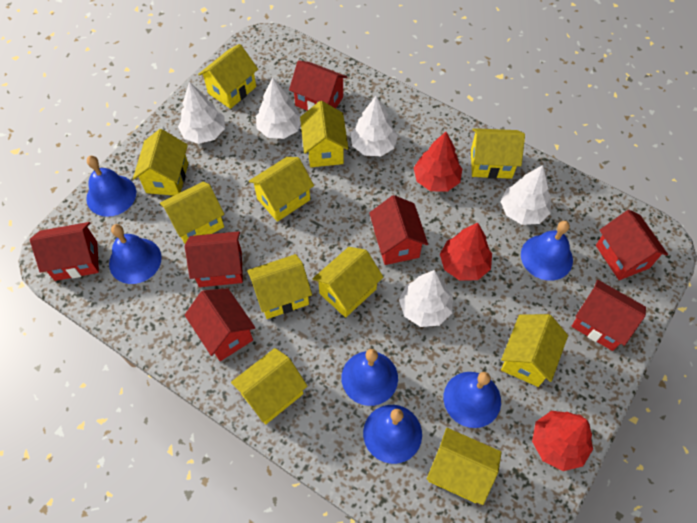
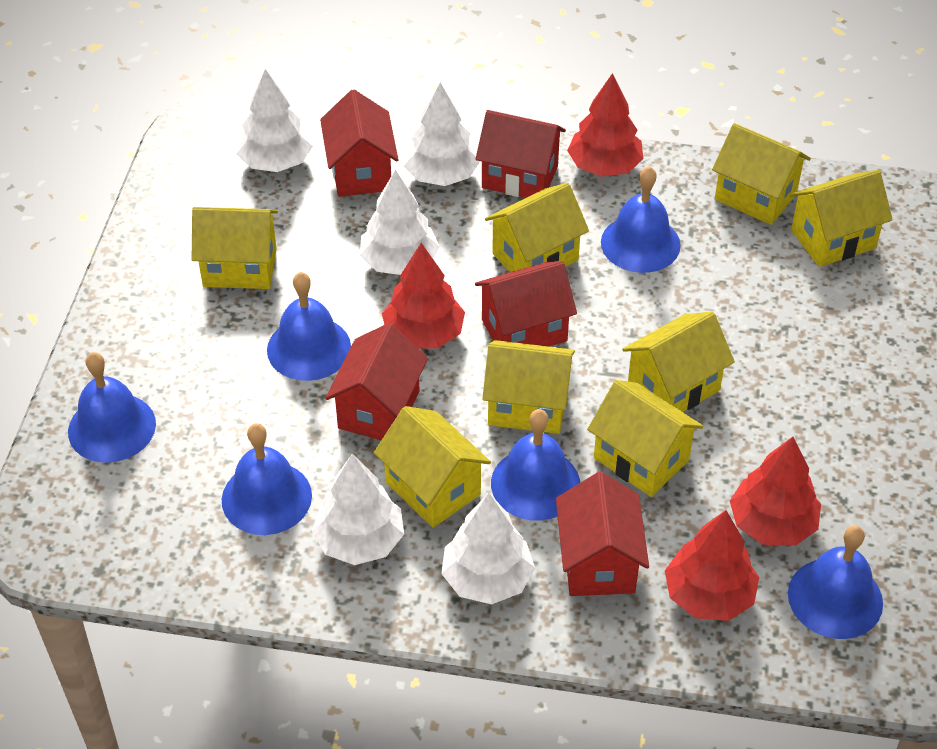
red house: 7 -> 5
red tree: 3 -> 4
yellow house: 11 -> 8

